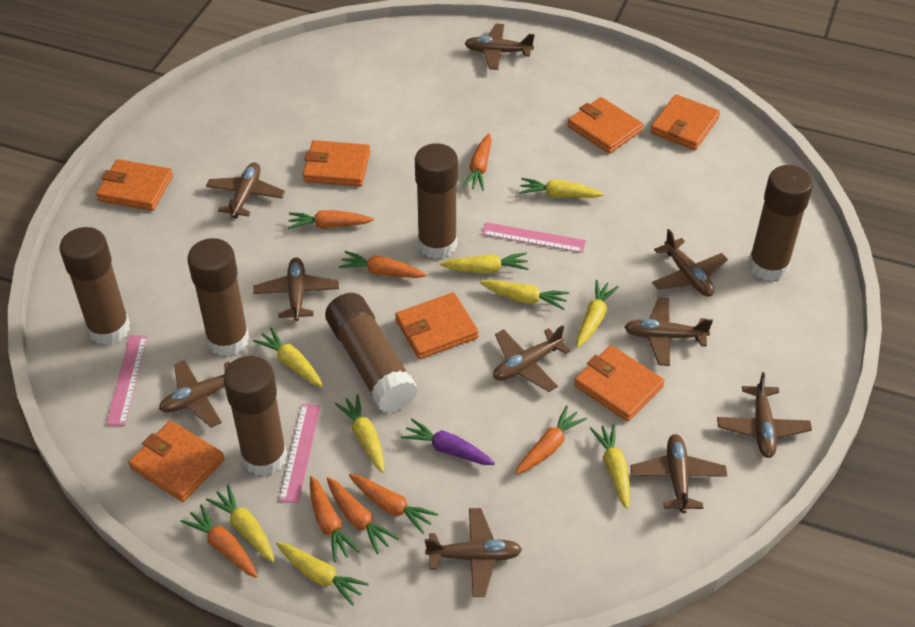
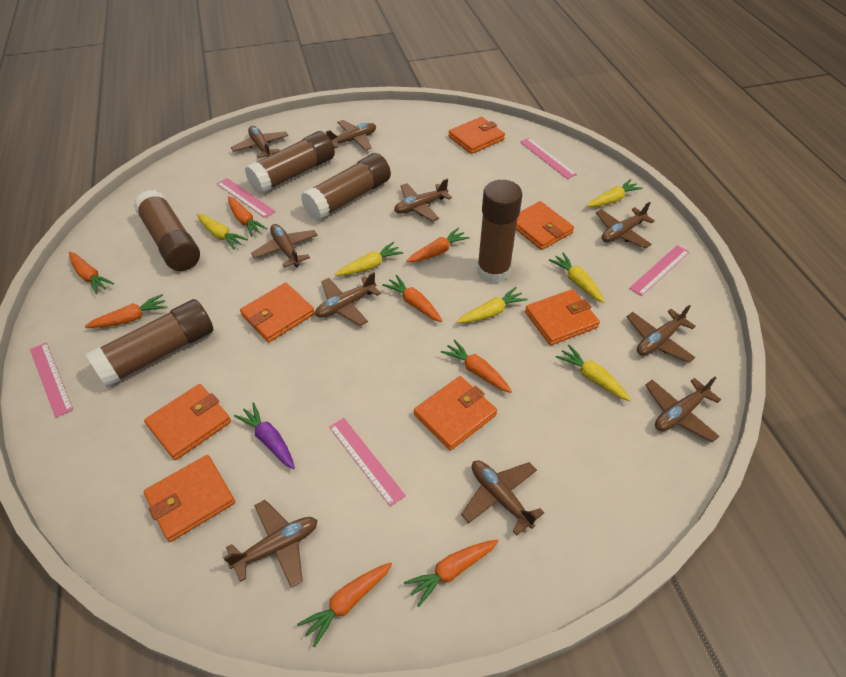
brown glue stick: 6 -> 5
pink ruler: 3 -> 5
yellow carrot: 9 -> 6

